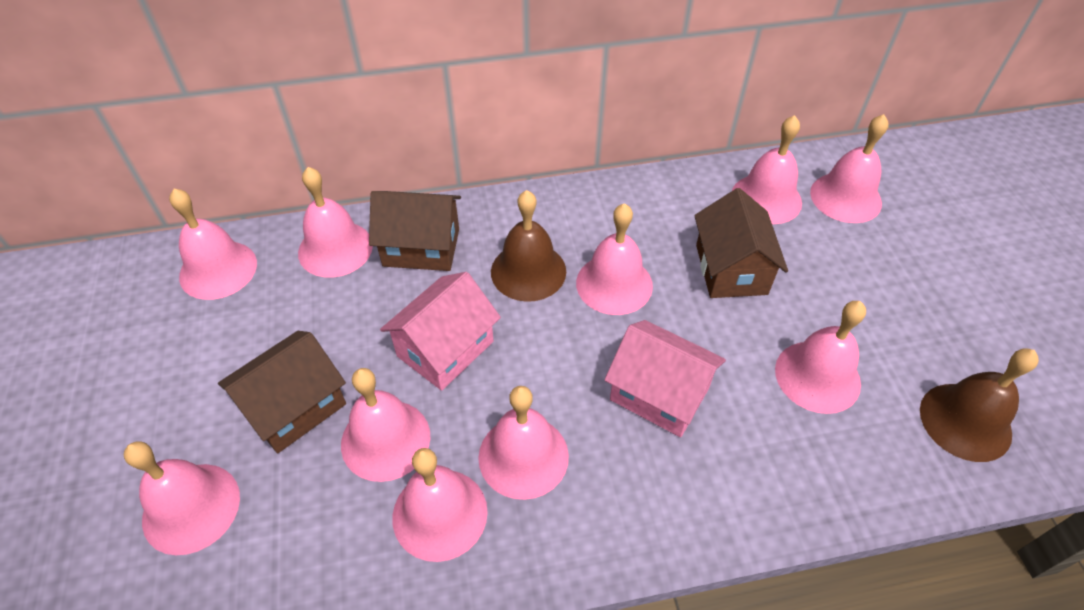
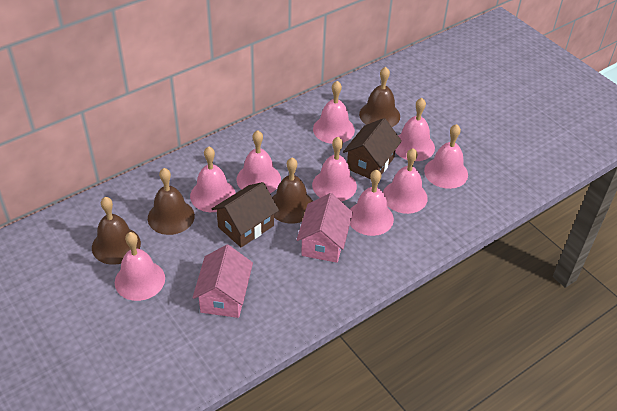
brown bell: 2 -> 4
brown house: 3 -> 2
pink bell: 10 -> 9

